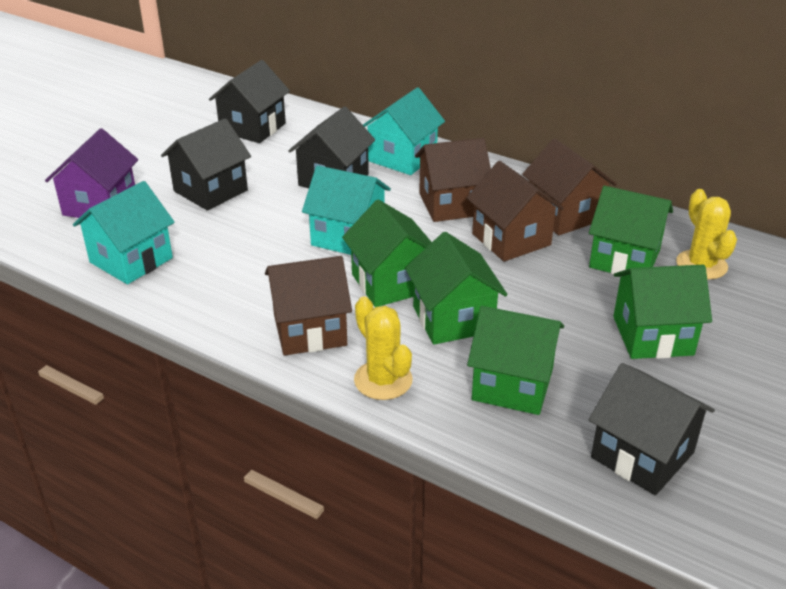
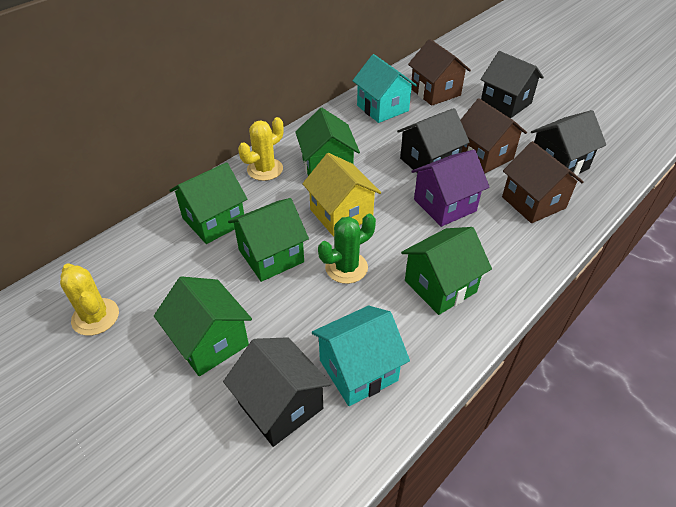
brown house: 4 -> 3
green cactus: 0 -> 1
turquoise house: 3 -> 2
yellow house: 0 -> 1

